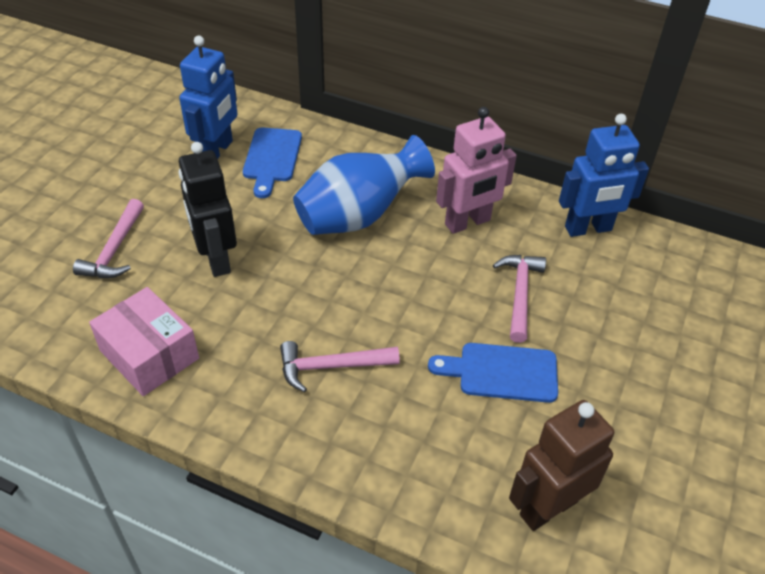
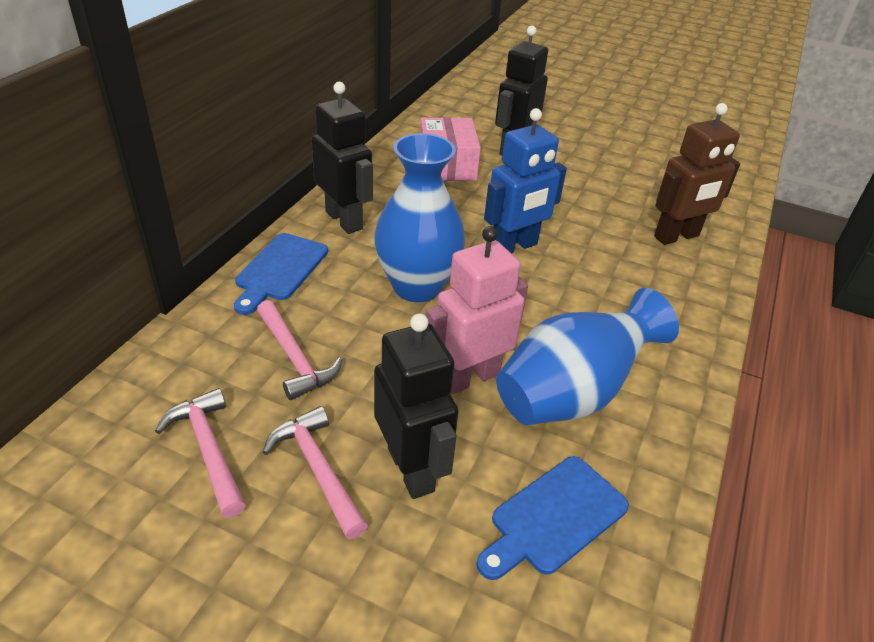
black robot: 1 -> 3
blue robot: 2 -> 1
blue vase: 1 -> 2

